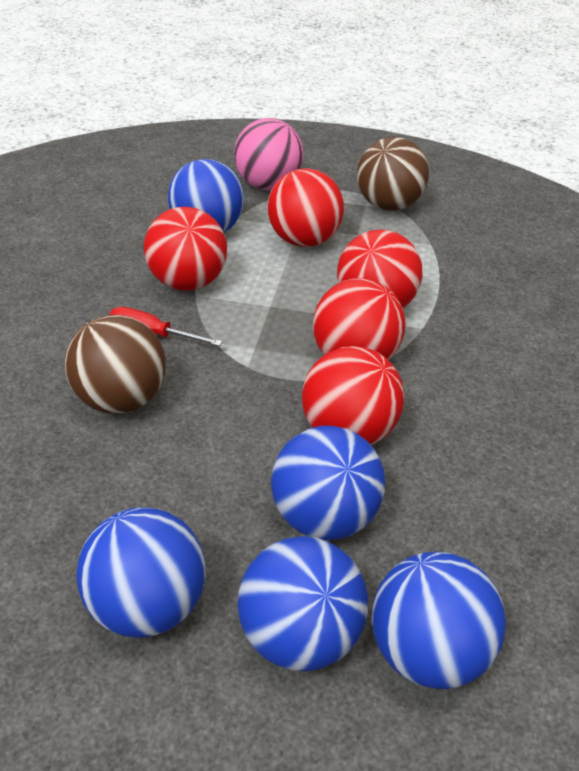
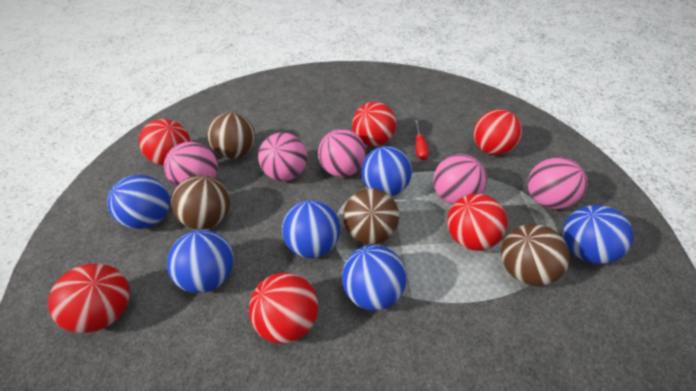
blue ball: 5 -> 6
brown ball: 2 -> 4
pink ball: 1 -> 5
red ball: 5 -> 6

